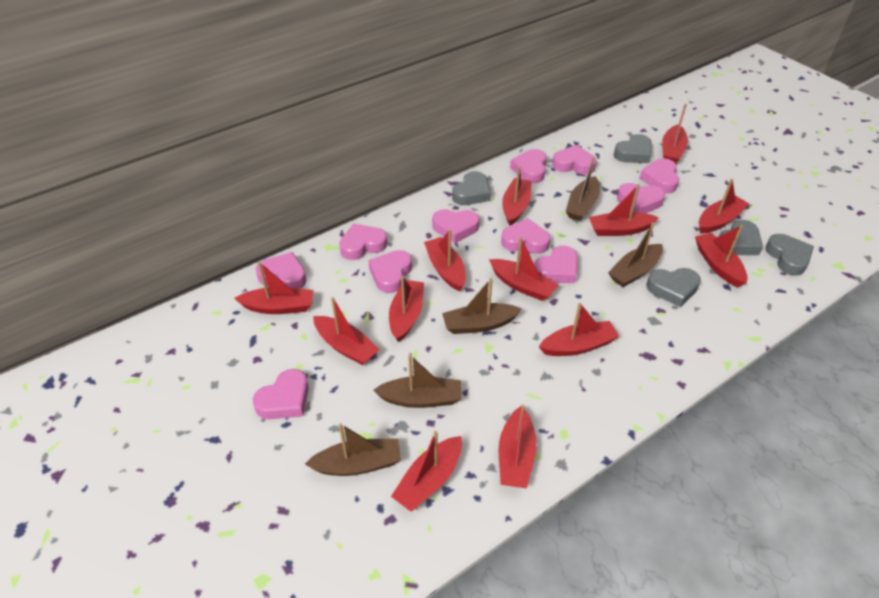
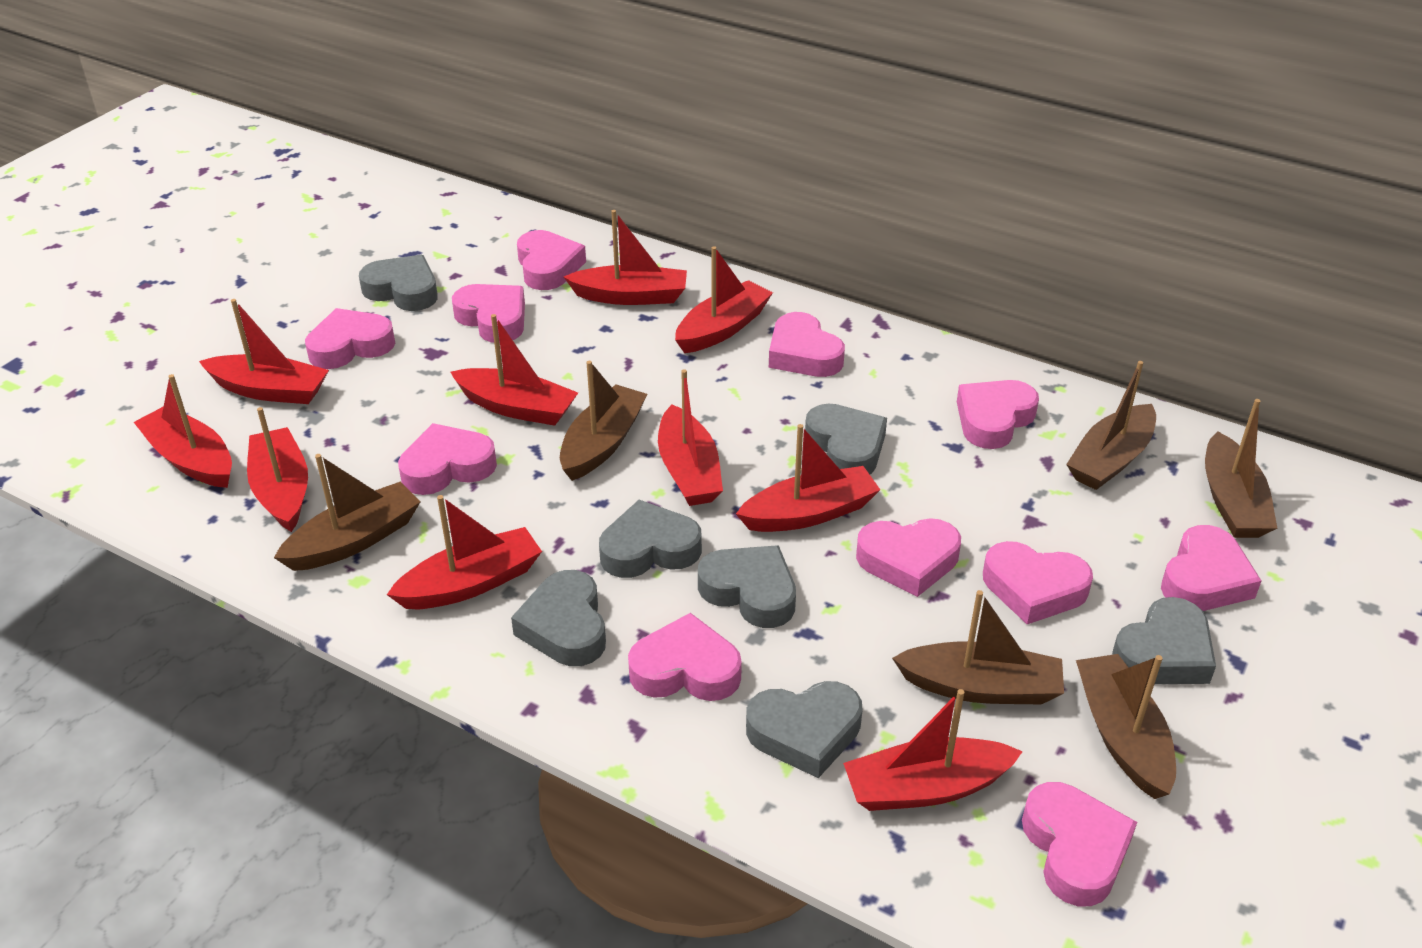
brown boat: 5 -> 6
grey heart: 5 -> 7
red boat: 13 -> 10

